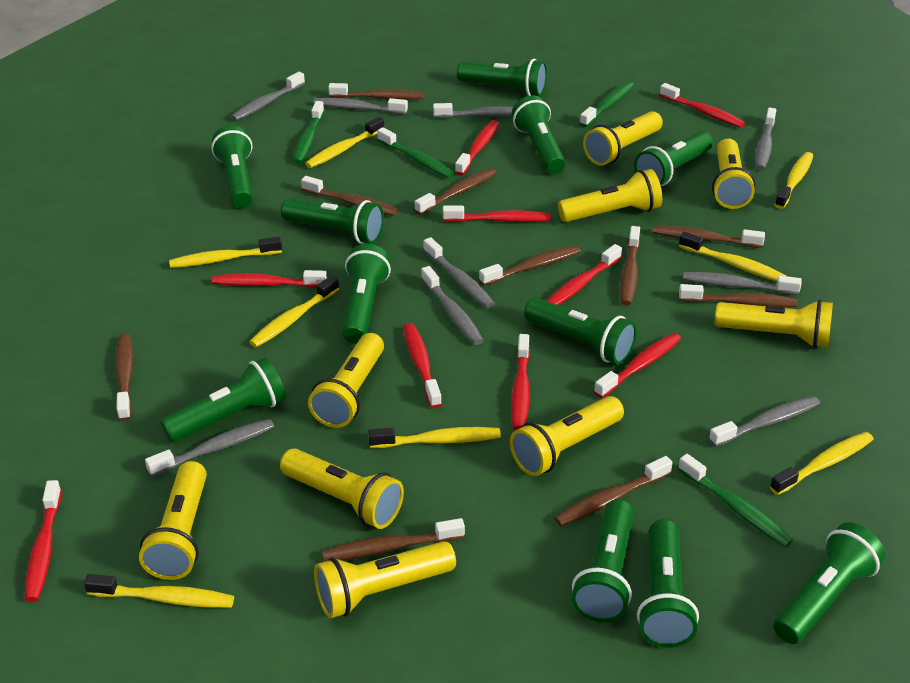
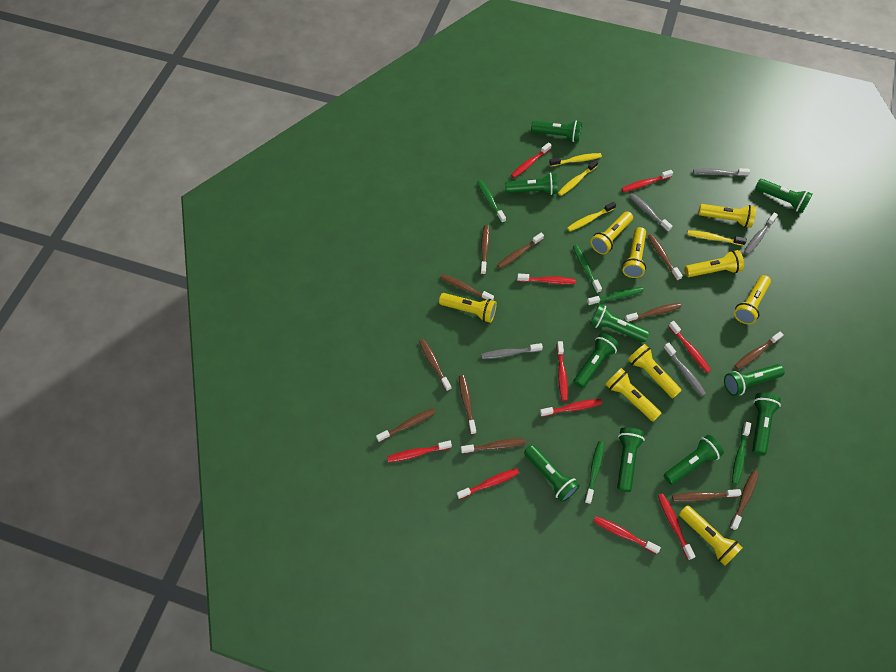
brown toothbrush: 10 -> 12
green flashlight: 11 -> 10
green toothbrush: 4 -> 5
grey toothbrush: 9 -> 5
red toothbrush: 9 -> 10
yellow toothbrush: 8 -> 4

